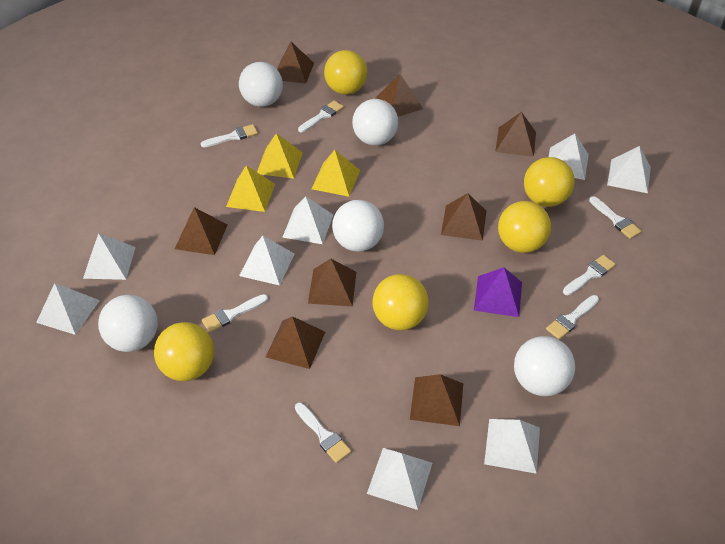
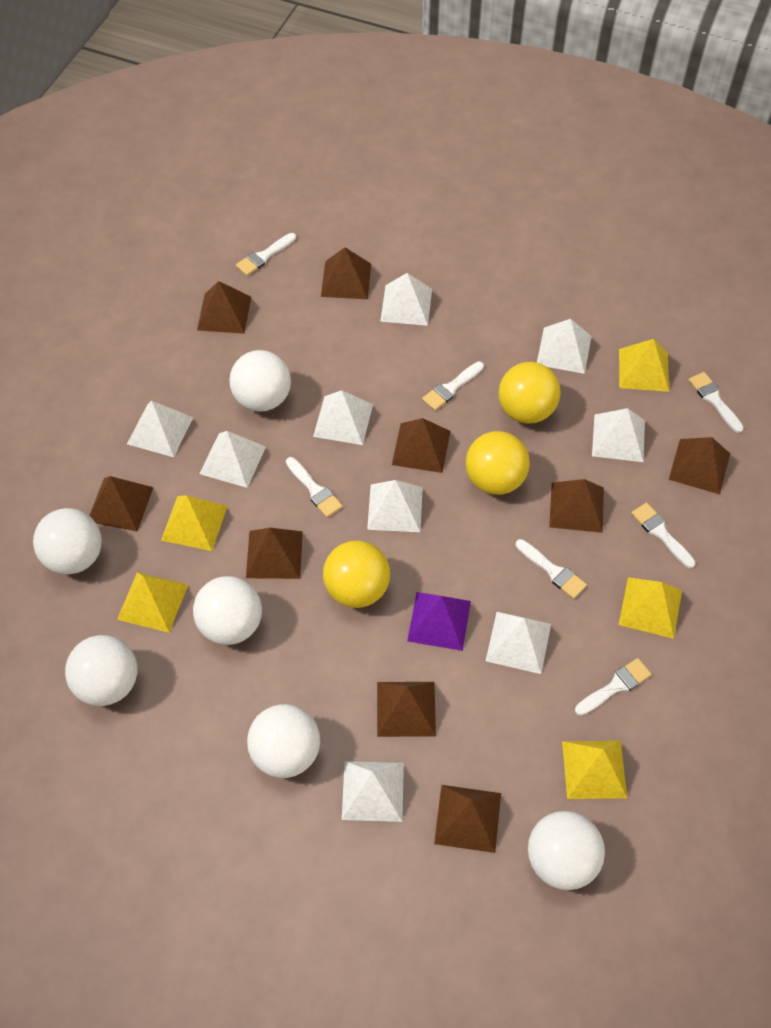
brown pyramid: 8 -> 9
white ball: 5 -> 6
white pyramid: 8 -> 9
yellow ball: 5 -> 3
yellow pyramid: 3 -> 5

